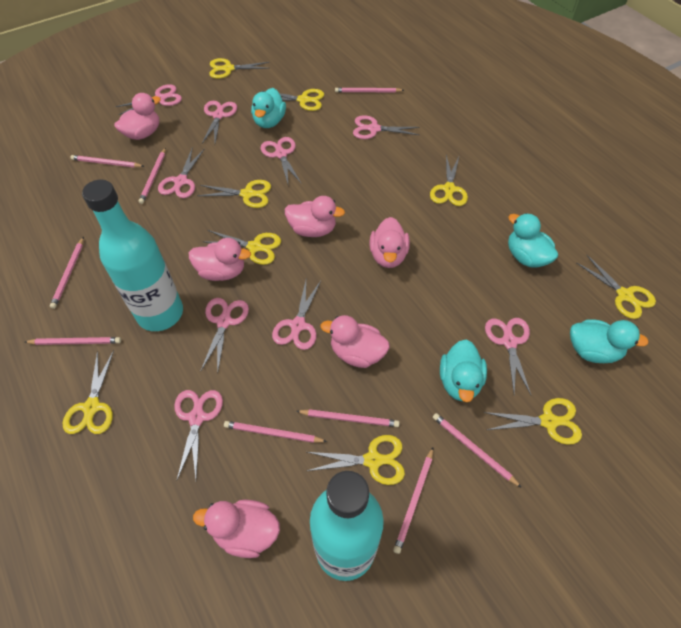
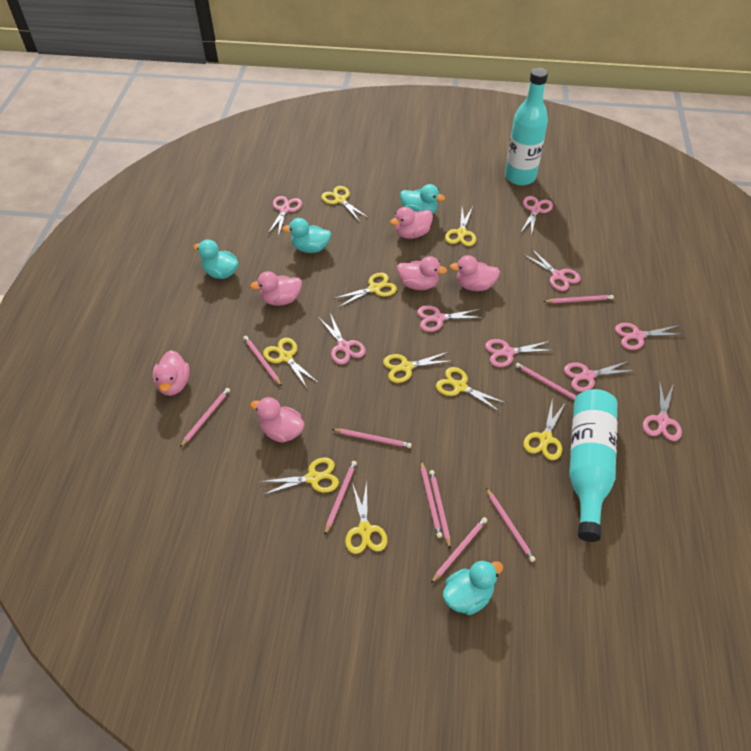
pink pencil: 9 -> 10

